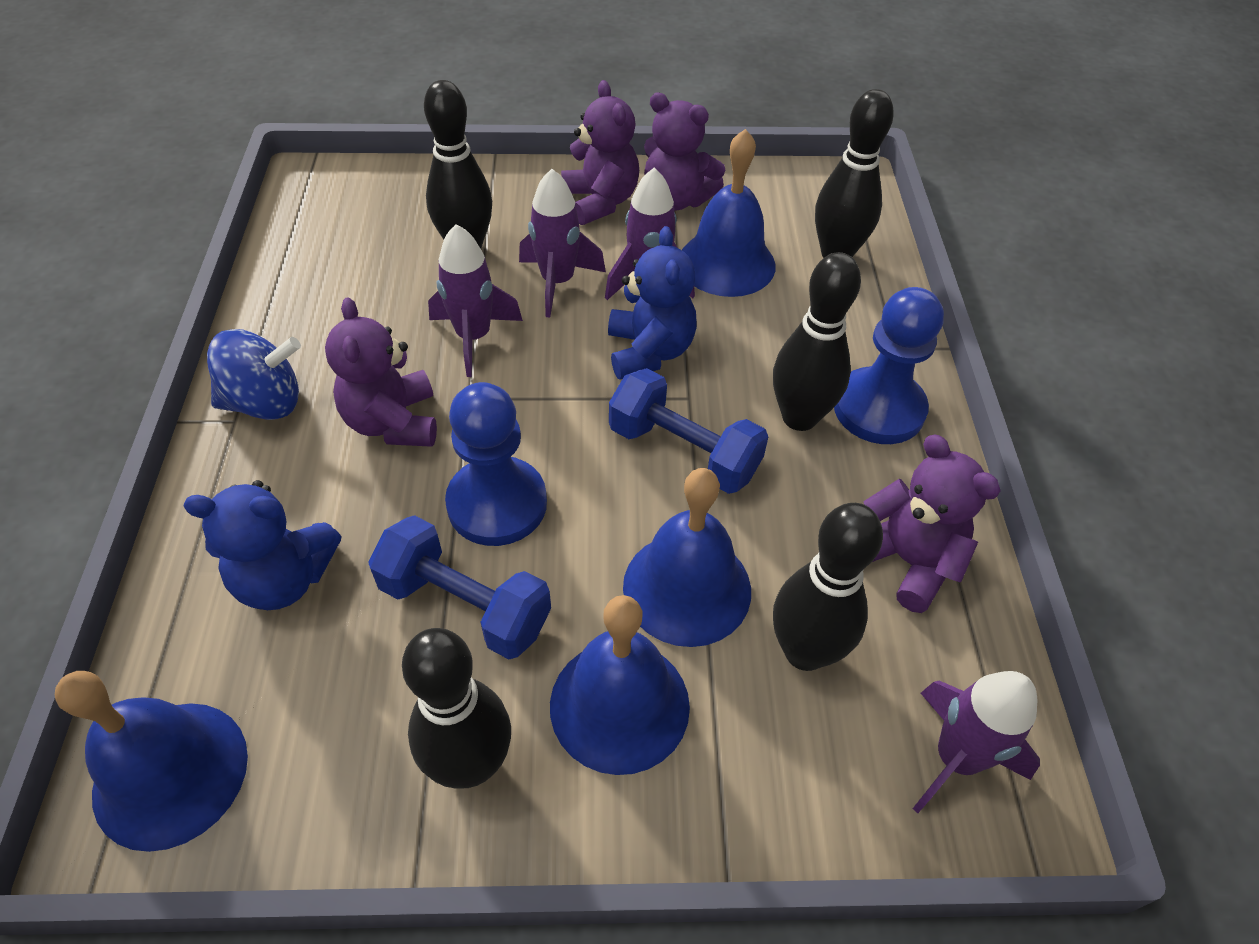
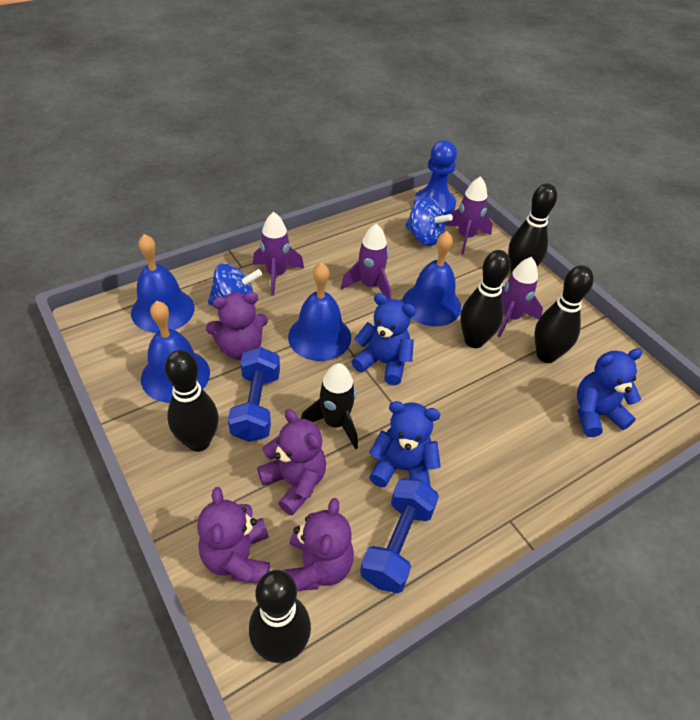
black rocket: 0 -> 1
blue pawn: 2 -> 1
blue spinning top: 1 -> 2
blue teddy bear: 2 -> 3

